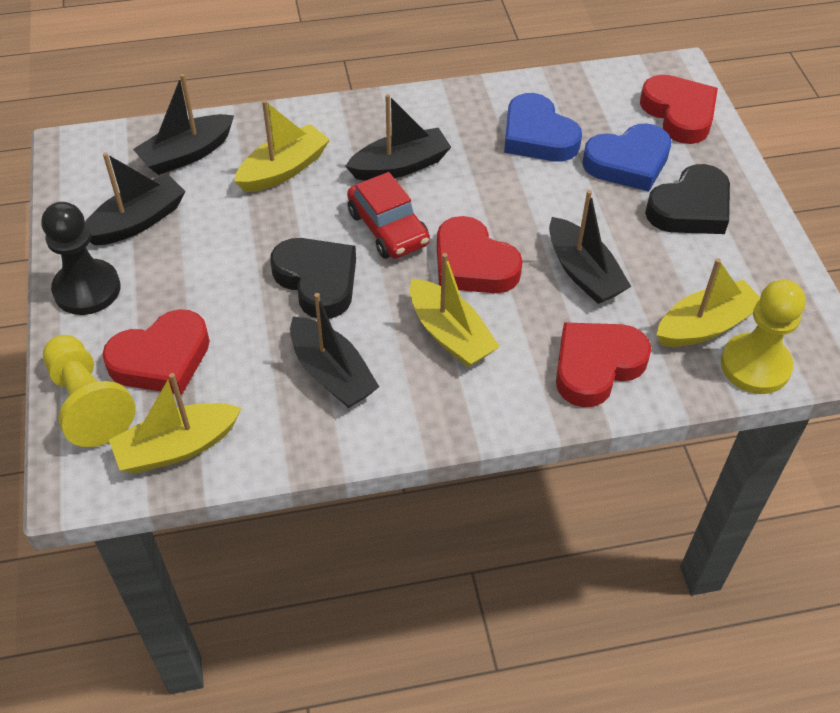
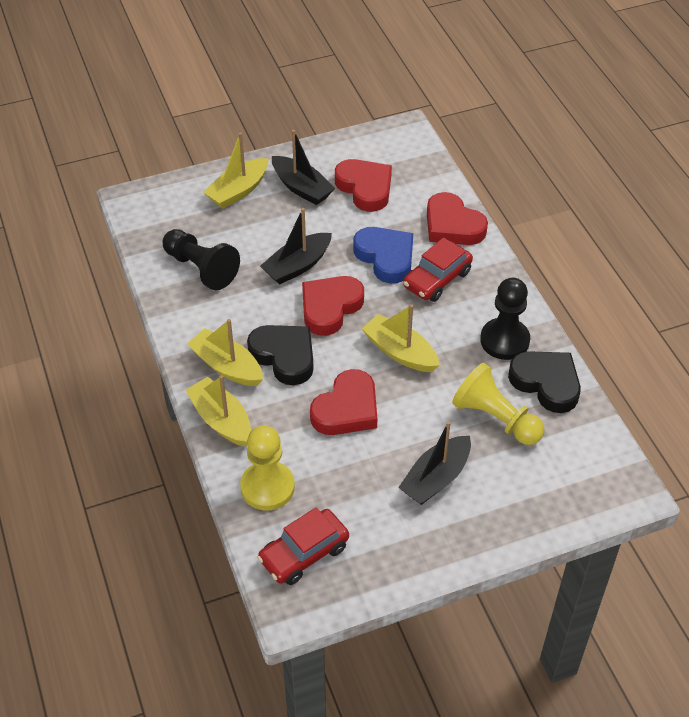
black boat: 5 -> 3
black pawn: 1 -> 2
blue heart: 2 -> 1
red car: 1 -> 2

